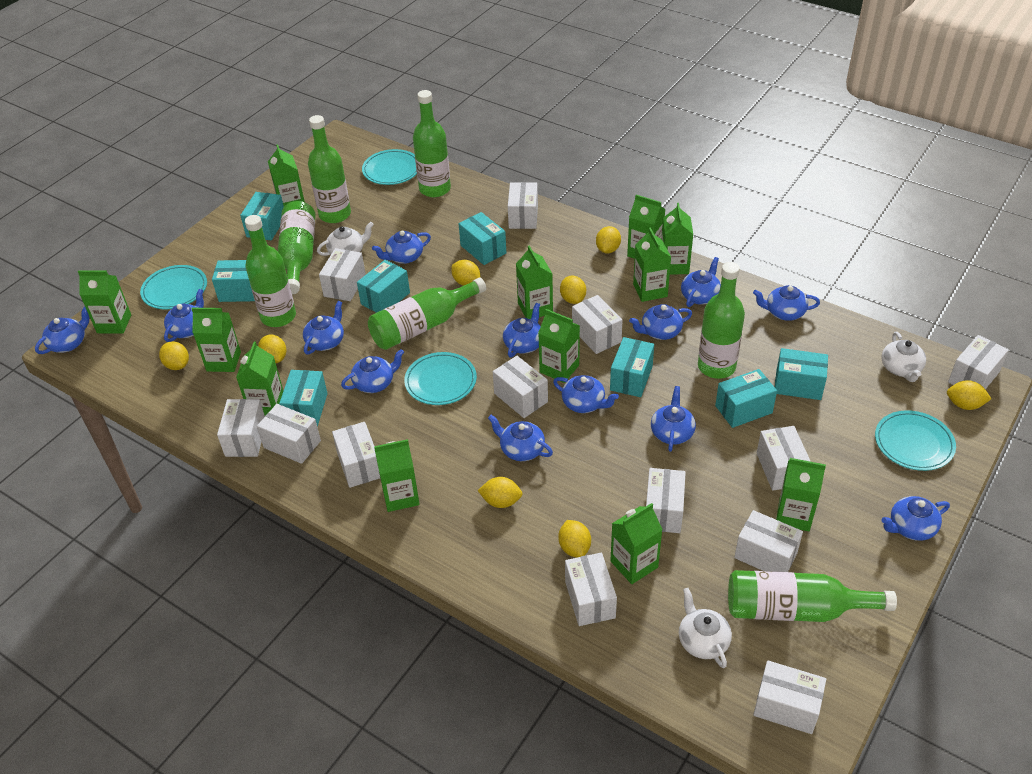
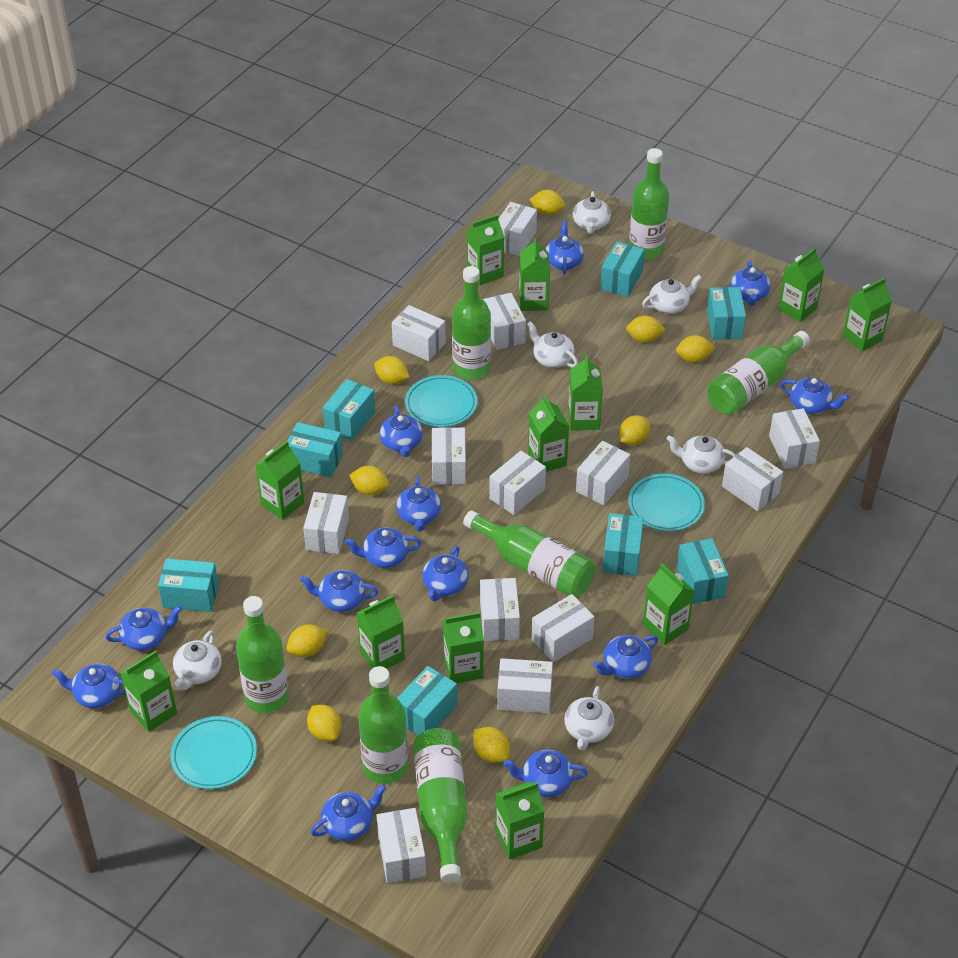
turquoise plate: 4 -> 3
white teapot: 3 -> 6
yellow lemon: 8 -> 9

